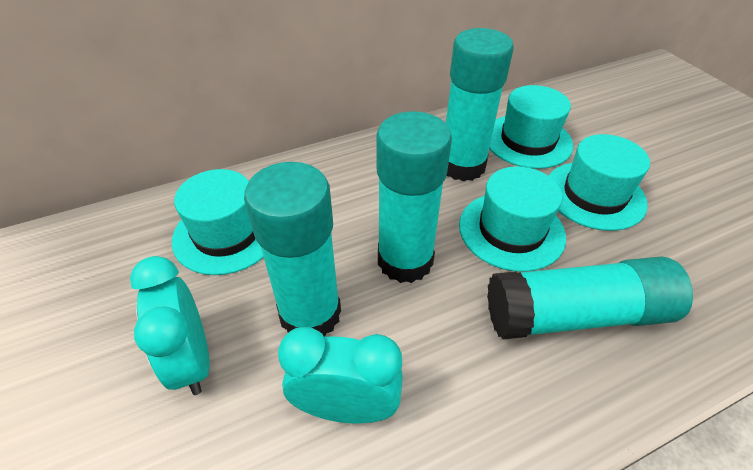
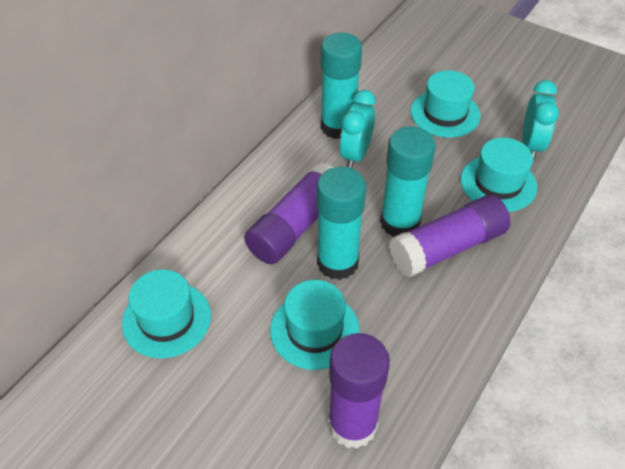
purple glue stick: 0 -> 3
turquoise glue stick: 4 -> 3

